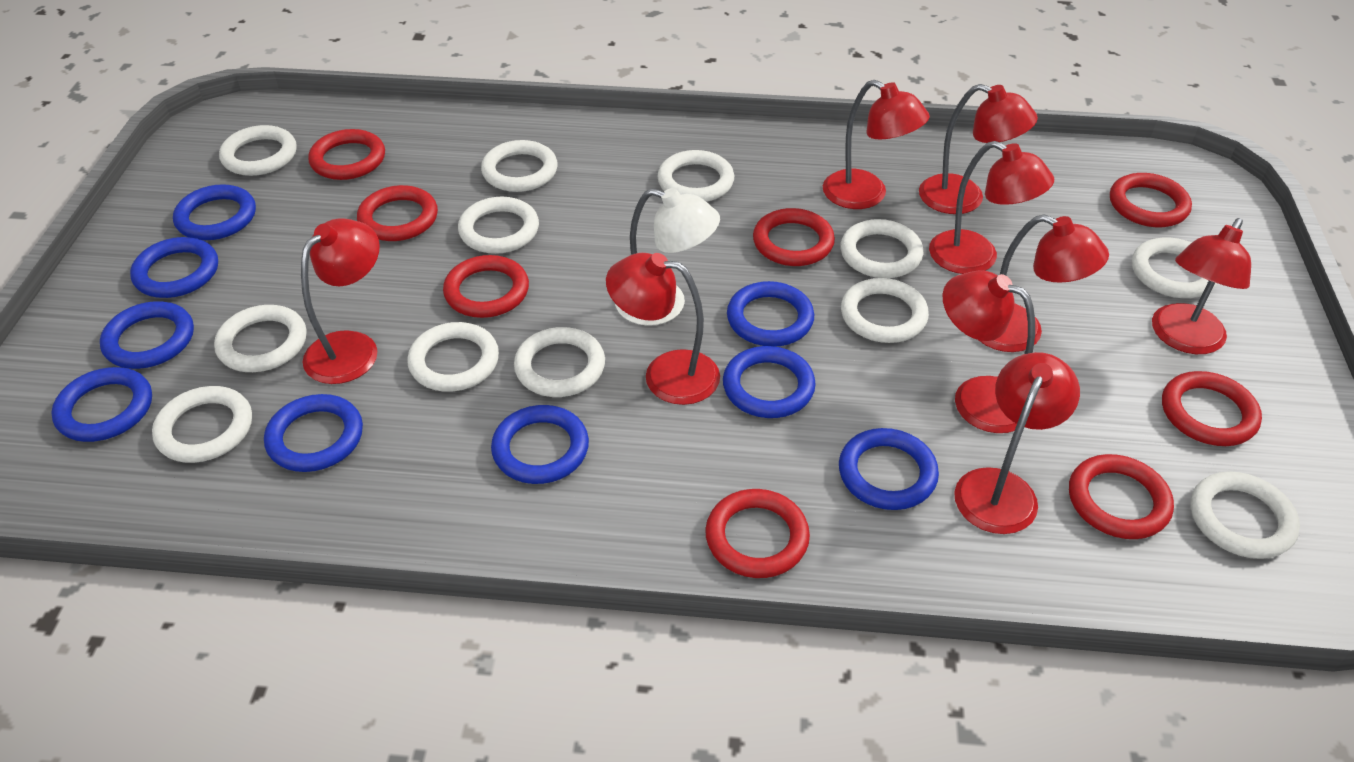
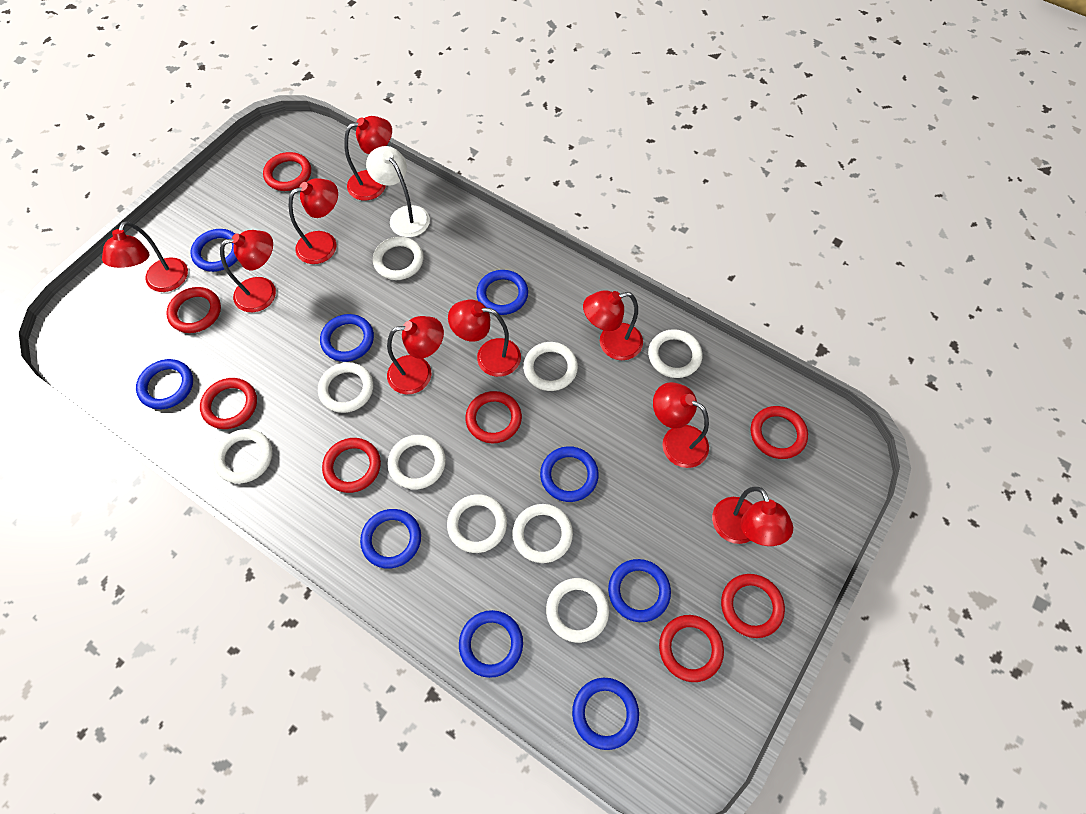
white ring: 12 -> 9

